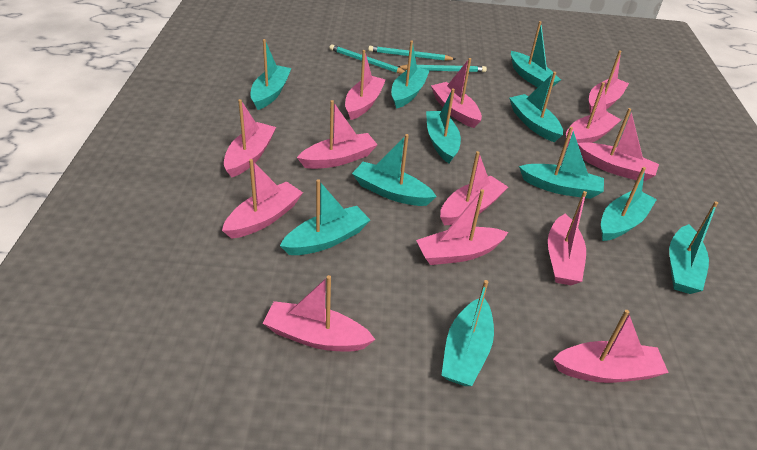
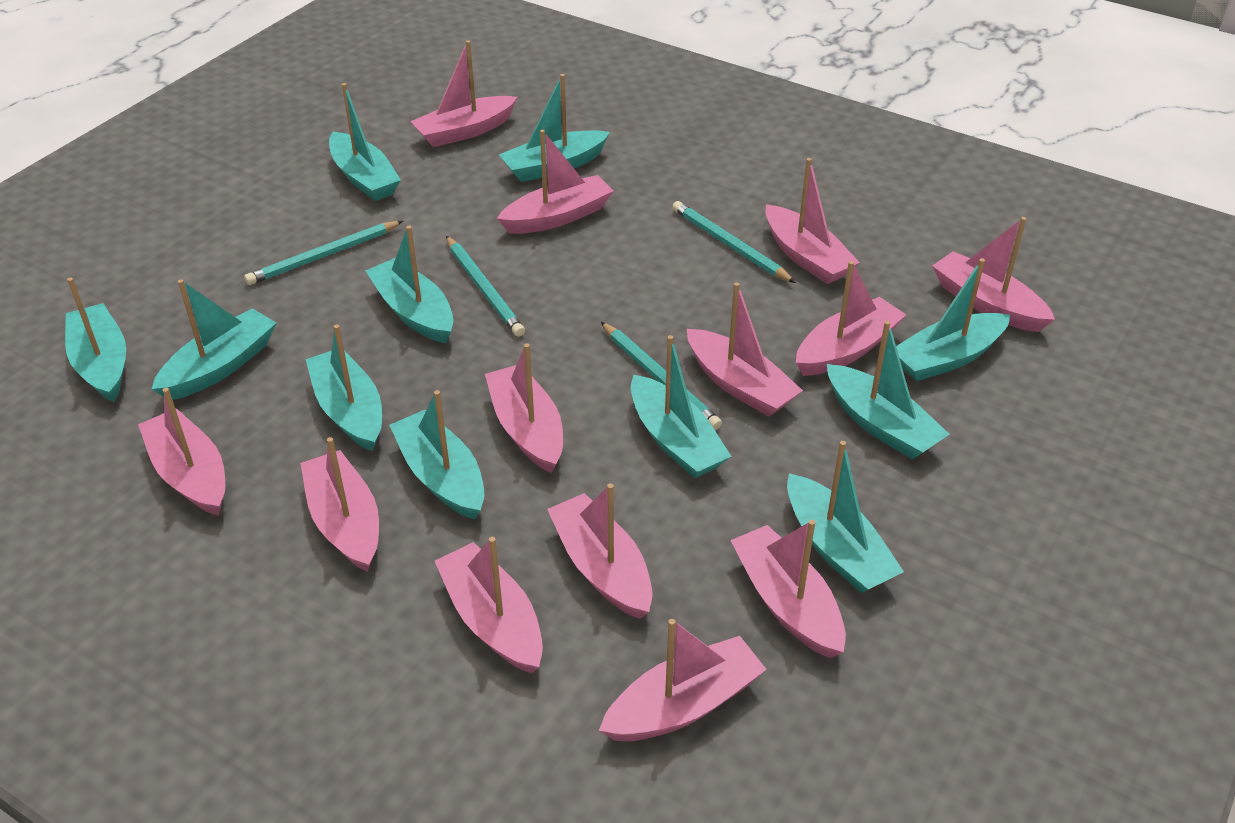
turquoise pencil: 3 -> 4

